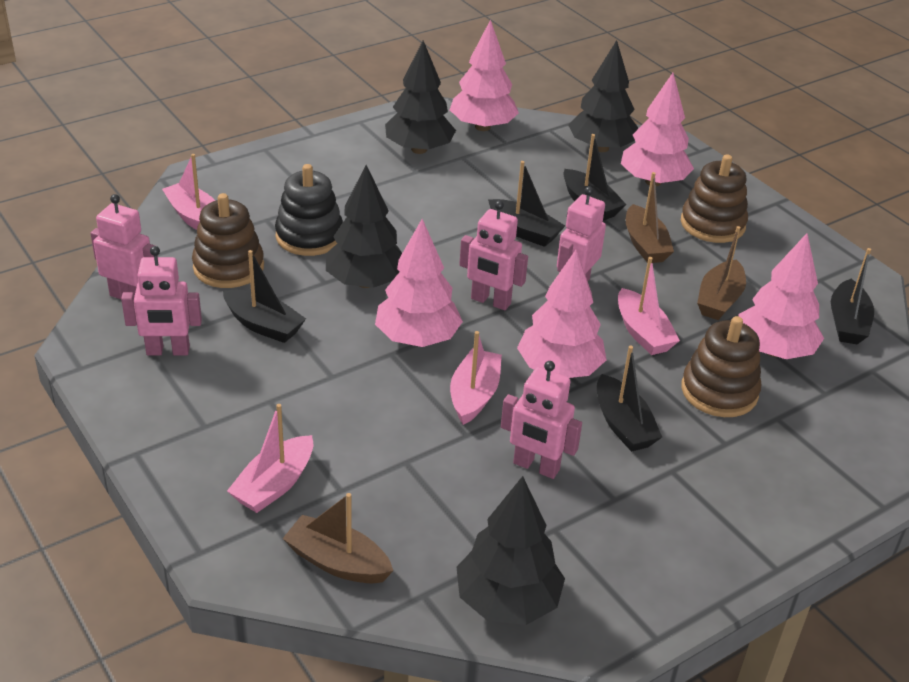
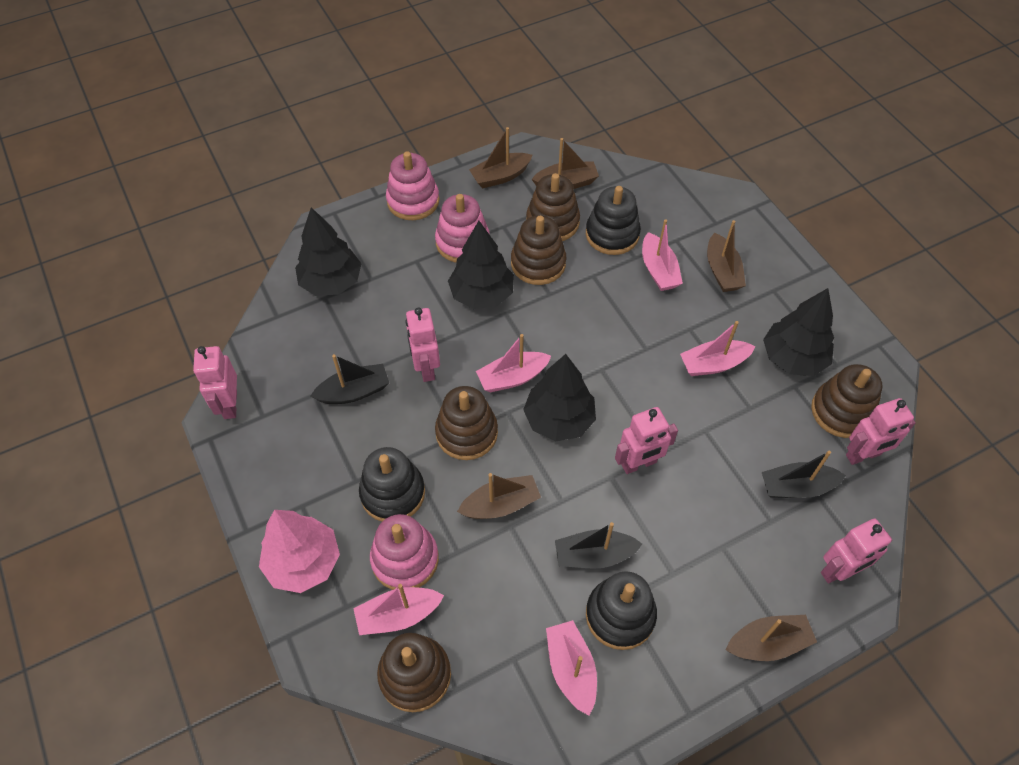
black boat: 5 -> 3
black stacking toy: 1 -> 3
brown boat: 3 -> 5
brown stacking toy: 3 -> 5
pink boat: 4 -> 5
pink stacking toy: 0 -> 3
pink tree: 5 -> 1

